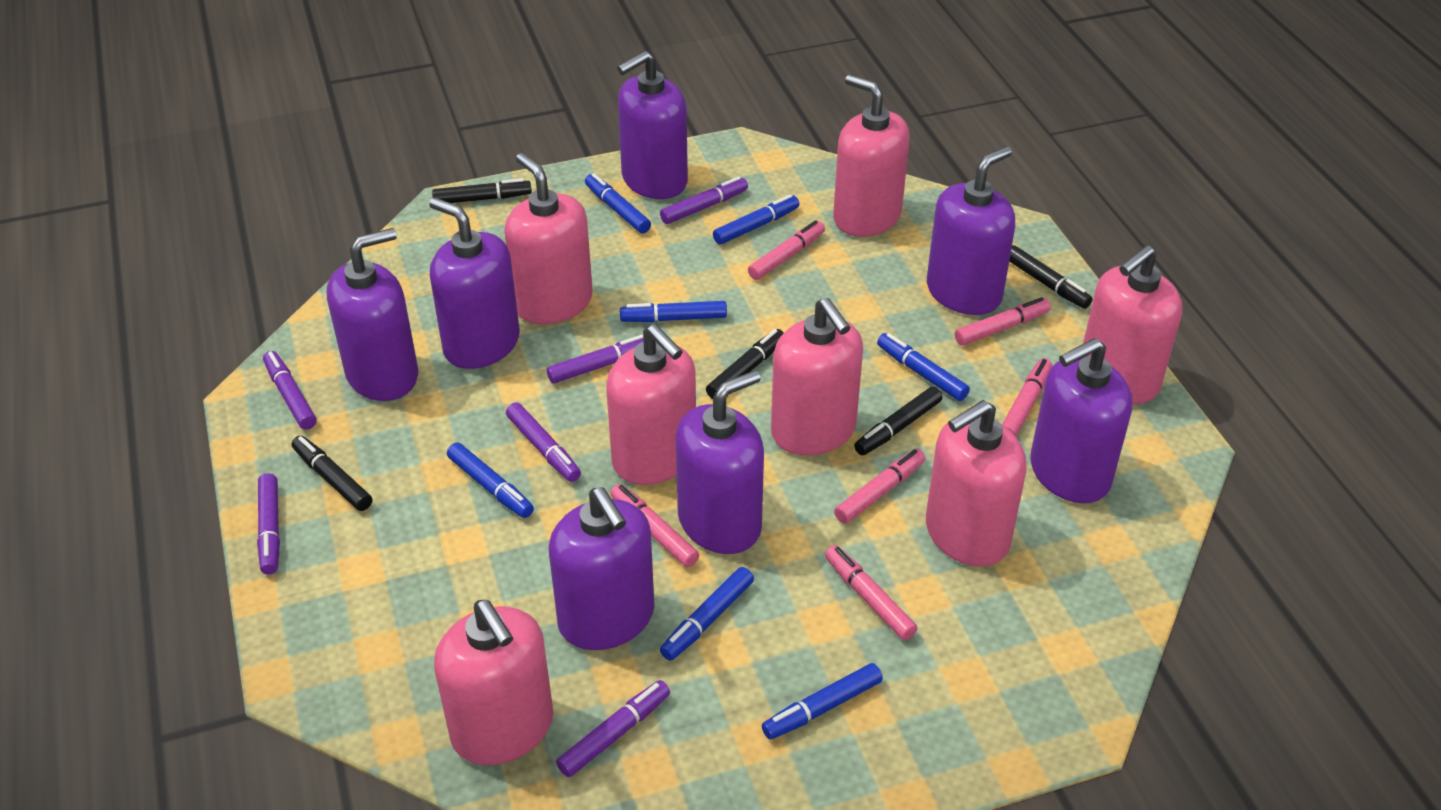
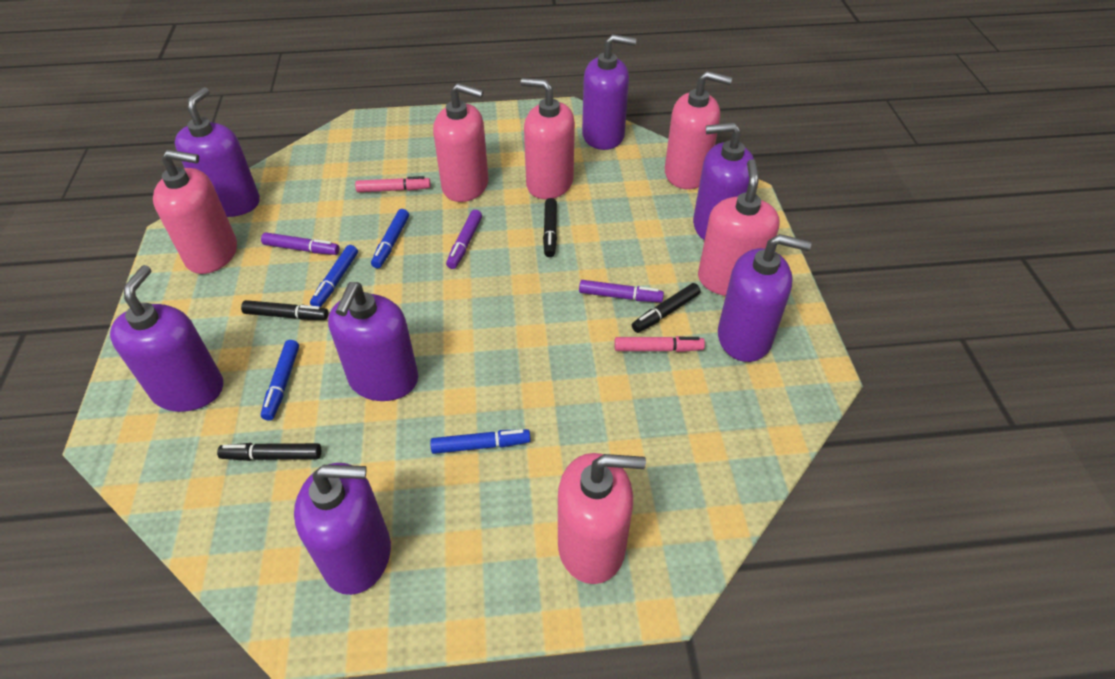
black marker: 5 -> 4
blue marker: 7 -> 4
pink marker: 6 -> 2
pink soap dispenser: 7 -> 6
purple marker: 6 -> 3

